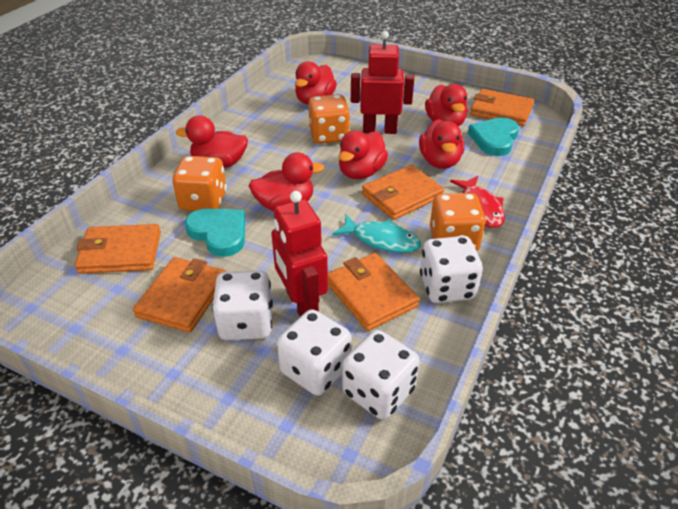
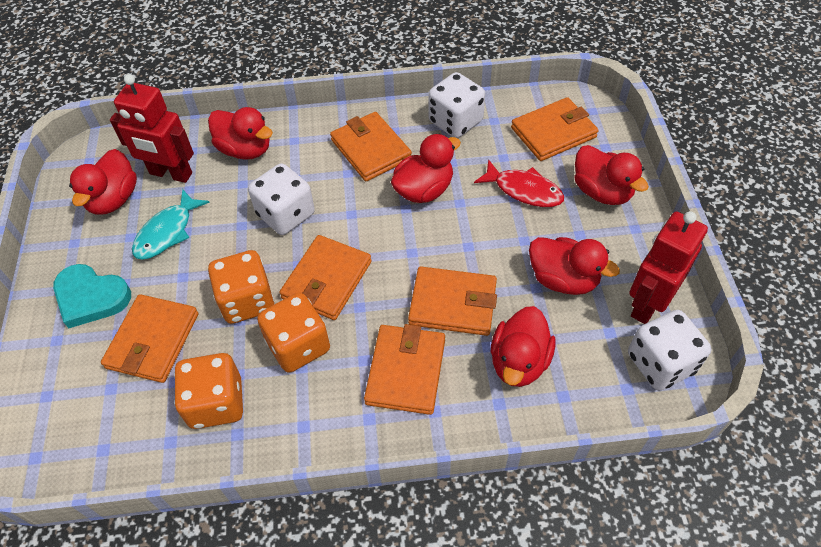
orange wallet: 5 -> 6
turquoise heart: 2 -> 1
white dice: 4 -> 3

